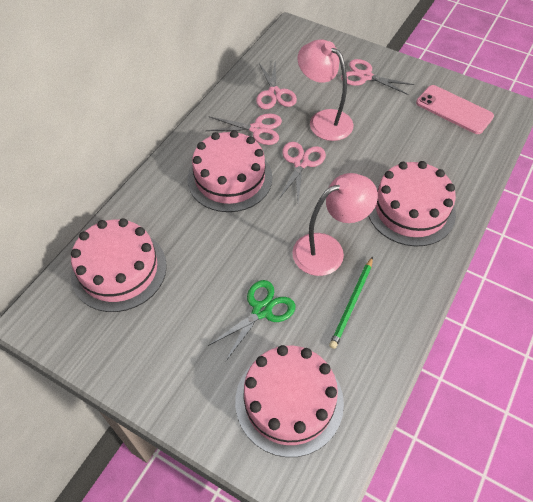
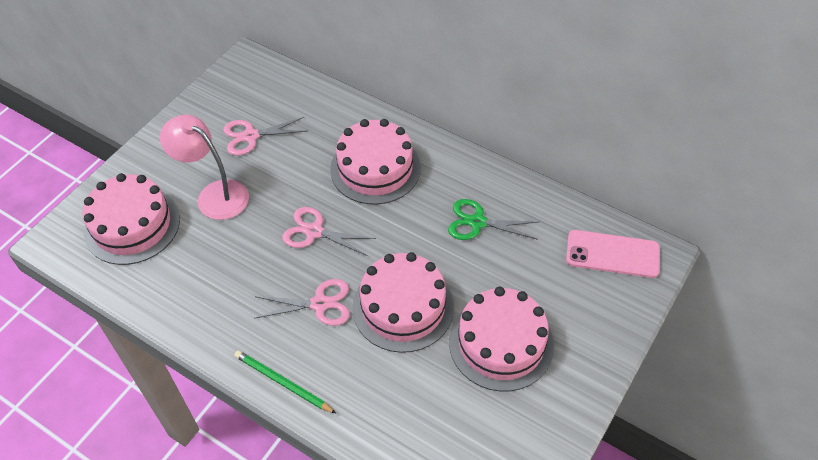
pink lamp: 2 -> 1
pink scissors: 4 -> 3

